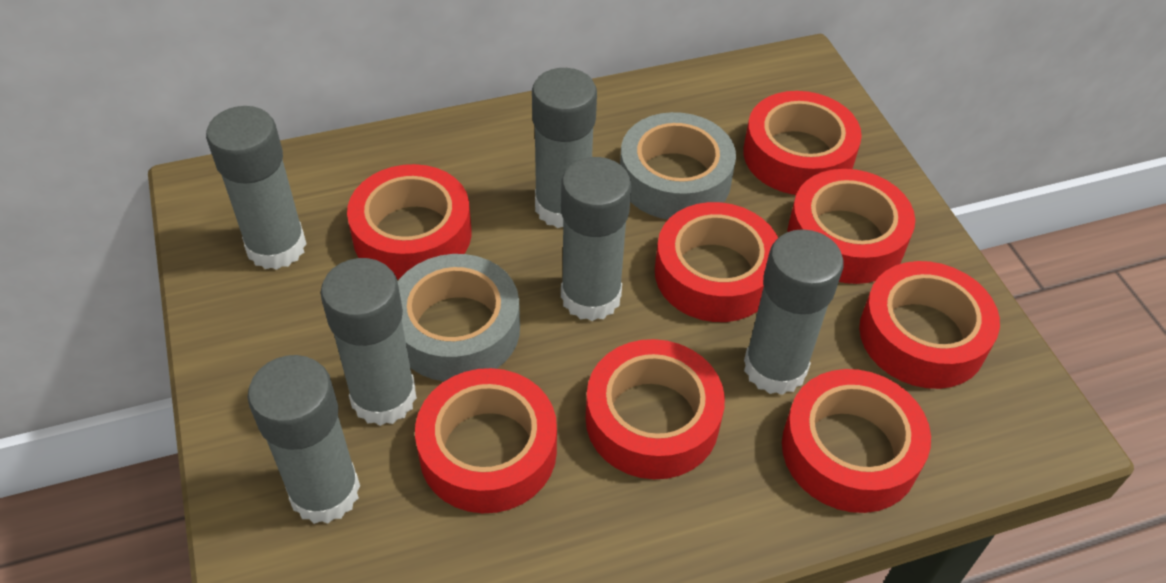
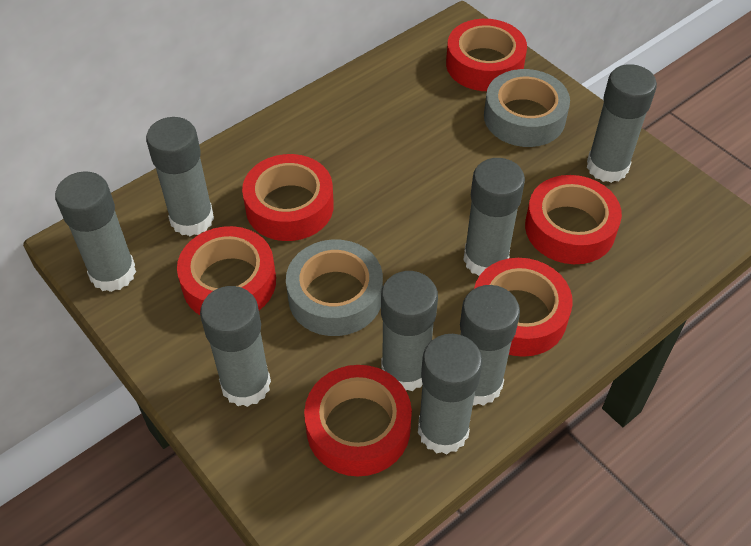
grey glue stick: 6 -> 8
red tape: 8 -> 6

